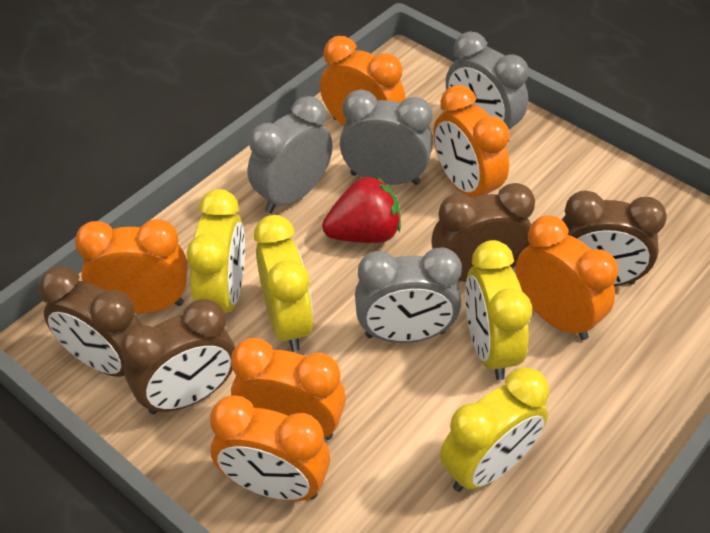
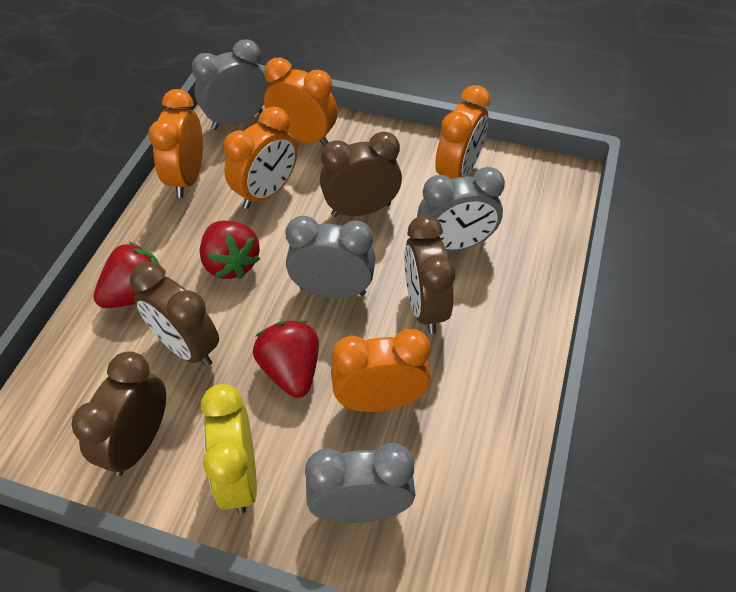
orange clock: 6 -> 5
red strawberry: 1 -> 3
yellow clock: 4 -> 1

